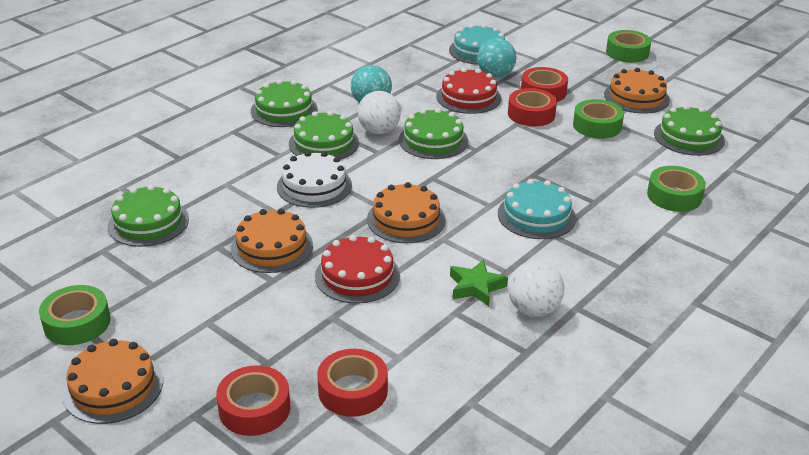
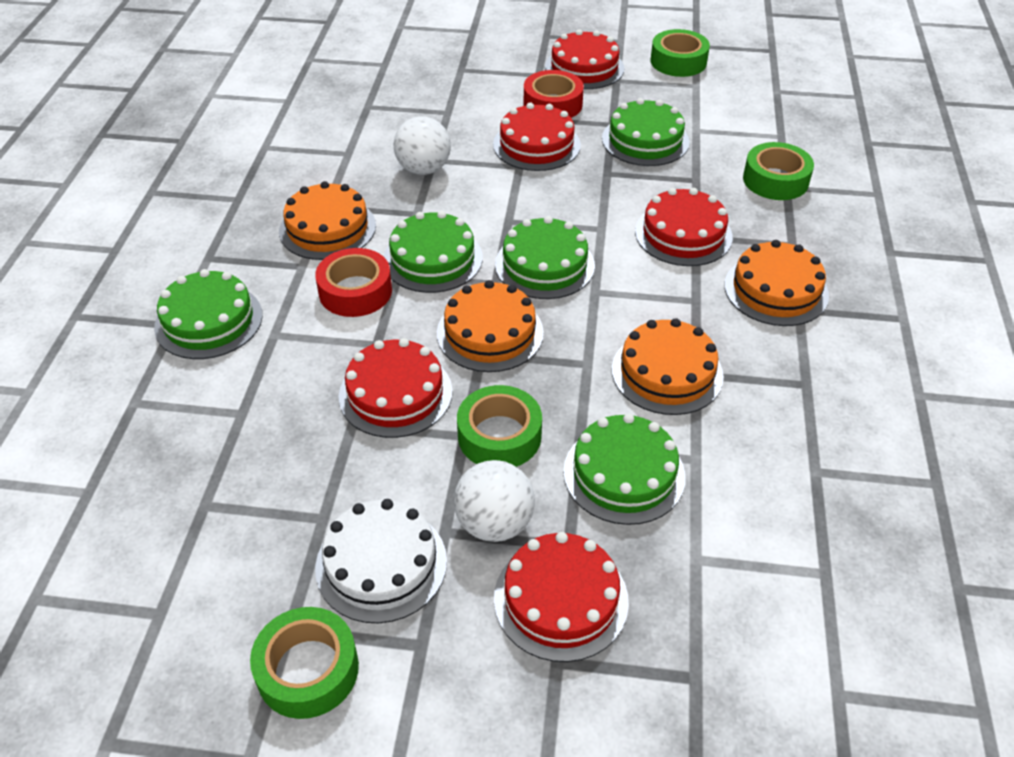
green star: 1 -> 0
red cake: 2 -> 5
red tape: 4 -> 2
turquoise ball: 2 -> 0
turquoise cake: 2 -> 0

